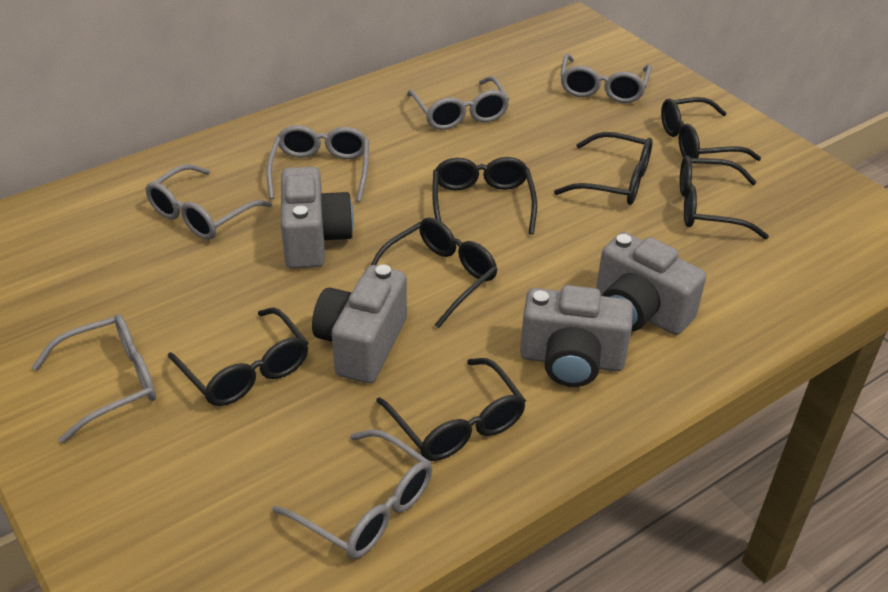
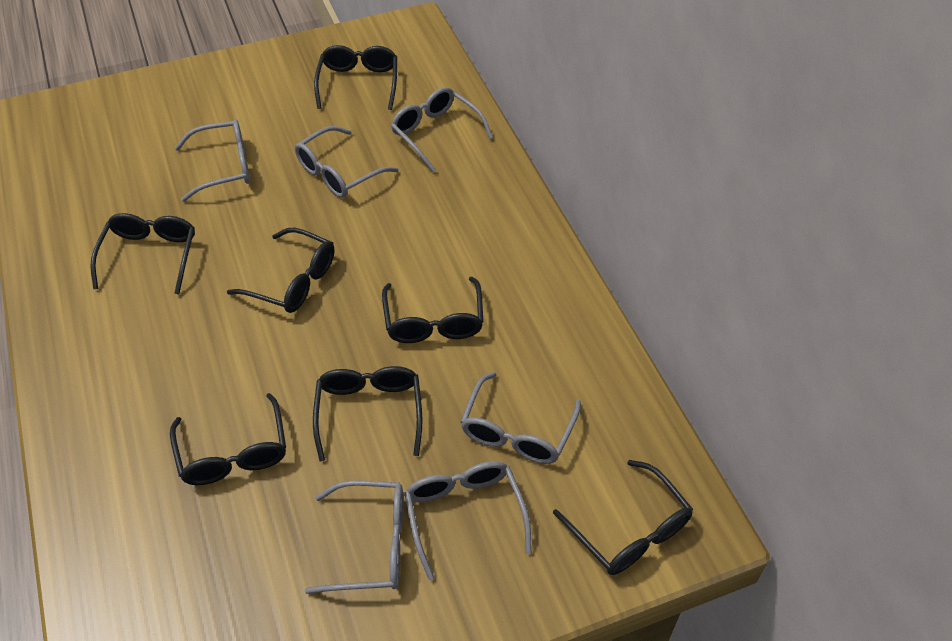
grey camera: 4 -> 0

